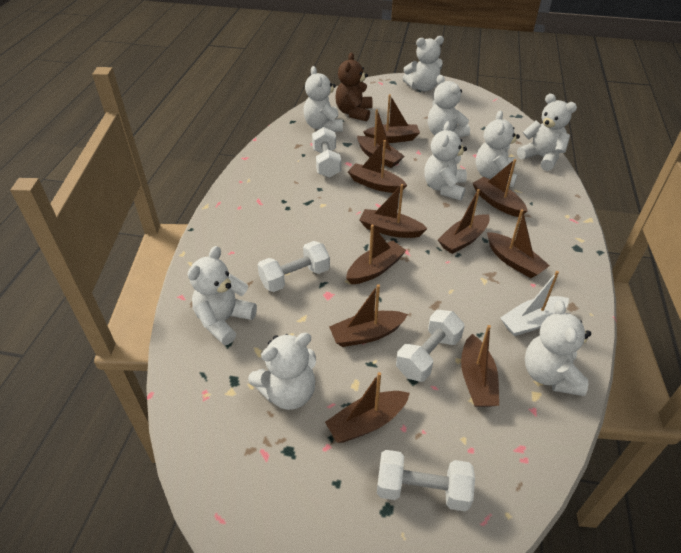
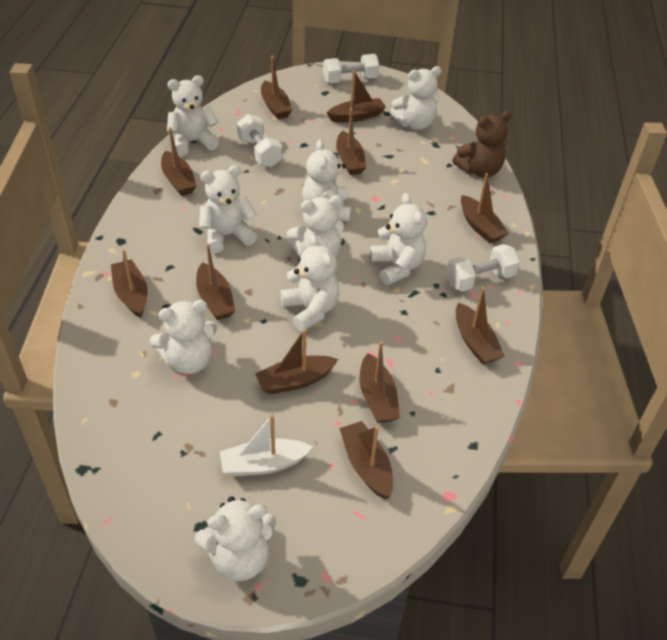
white dumbbell: 4 -> 3

